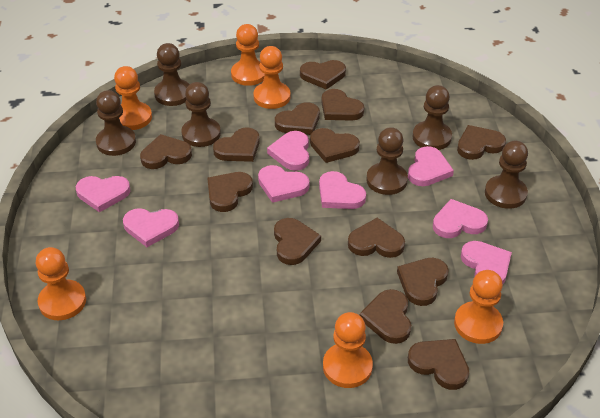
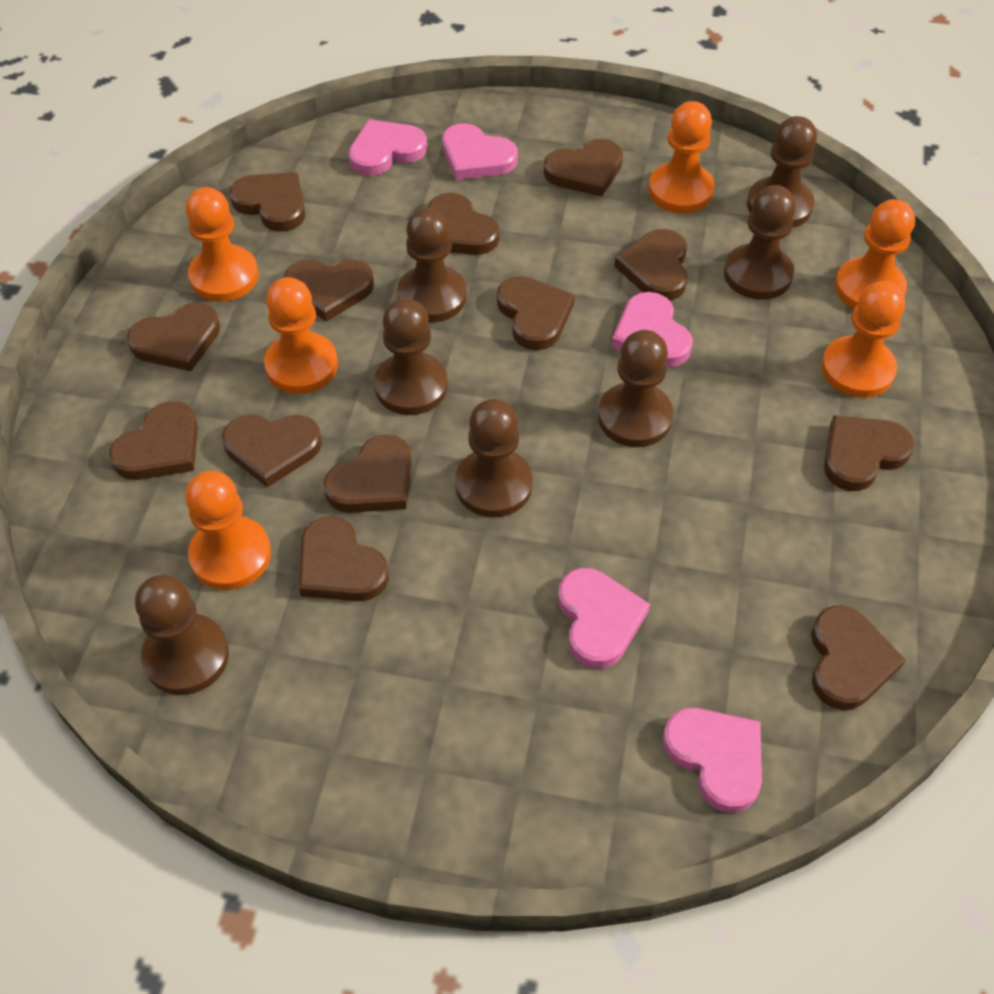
brown pawn: 6 -> 7
pink heart: 8 -> 5

